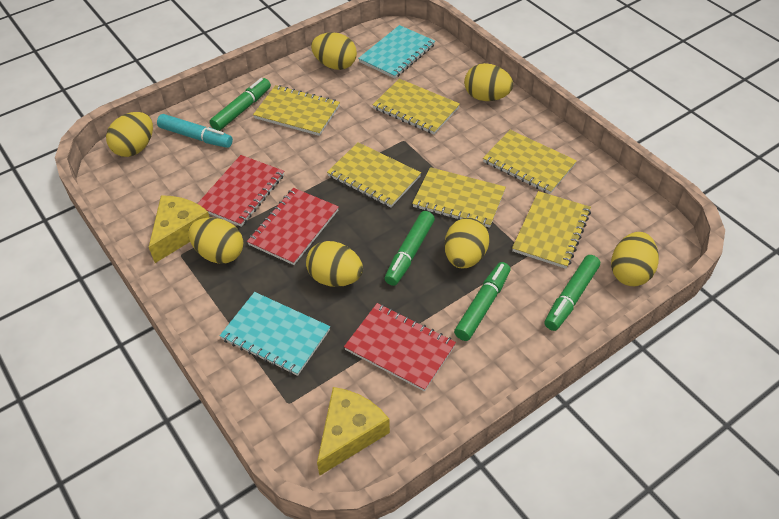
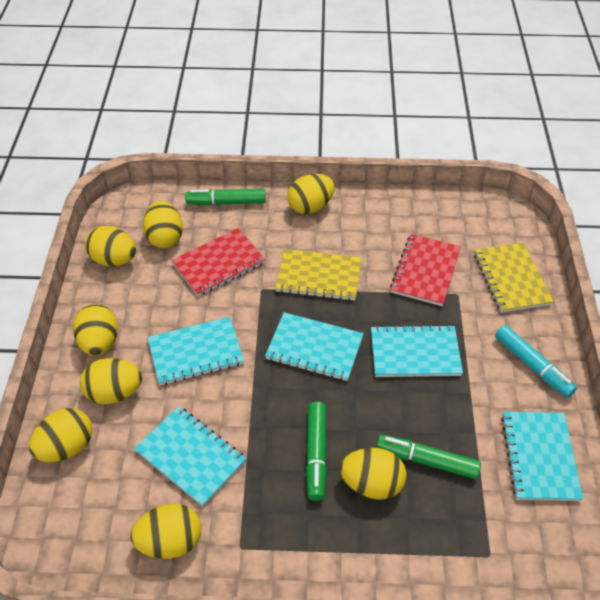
green marker: 4 -> 3
red notebook: 3 -> 2
turquoise notebook: 2 -> 5
yellow cheese: 2 -> 0
yellow egg: 7 -> 8
yellow notebook: 6 -> 2

